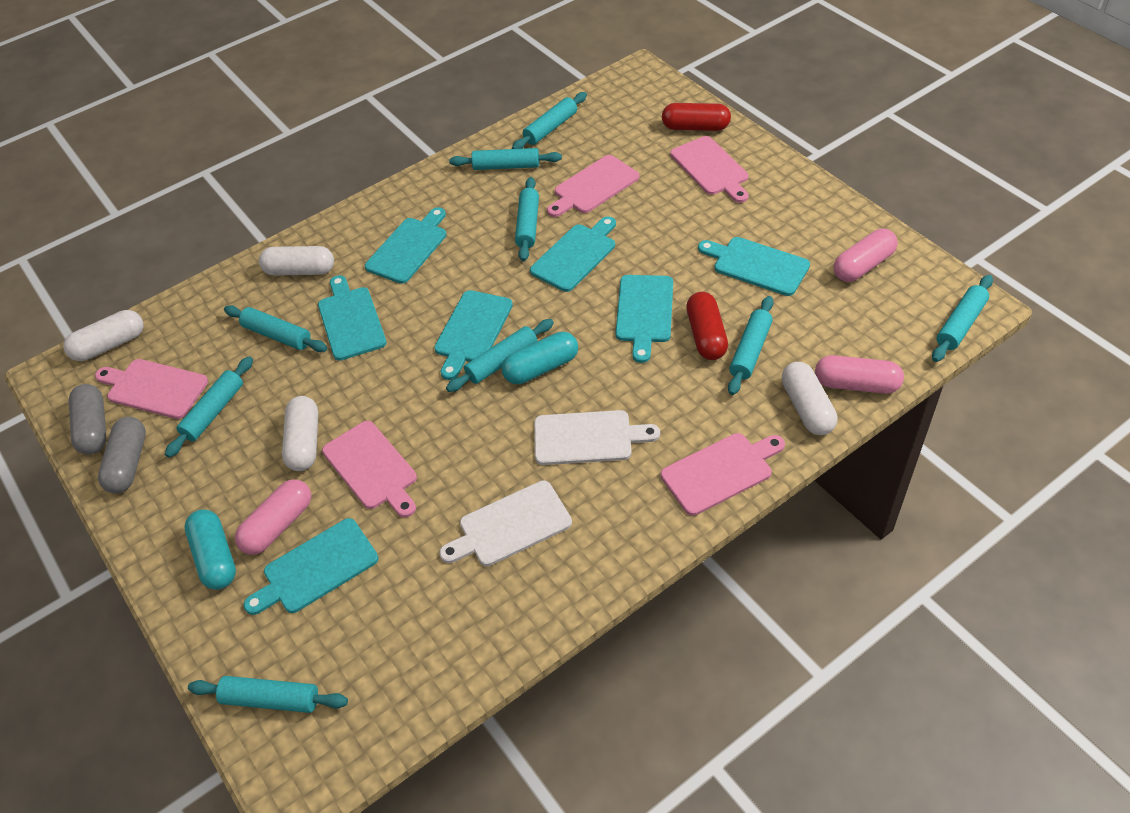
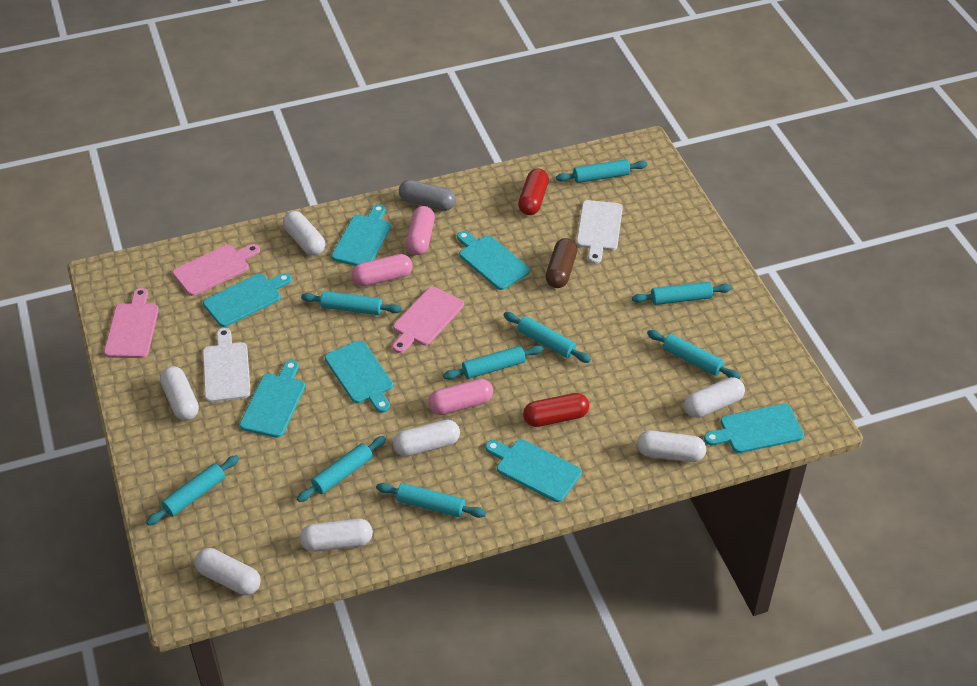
brown capsule: 0 -> 1
grey capsule: 2 -> 1
pink cutting board: 5 -> 3
turquoise capsule: 2 -> 0
white capsule: 4 -> 7

